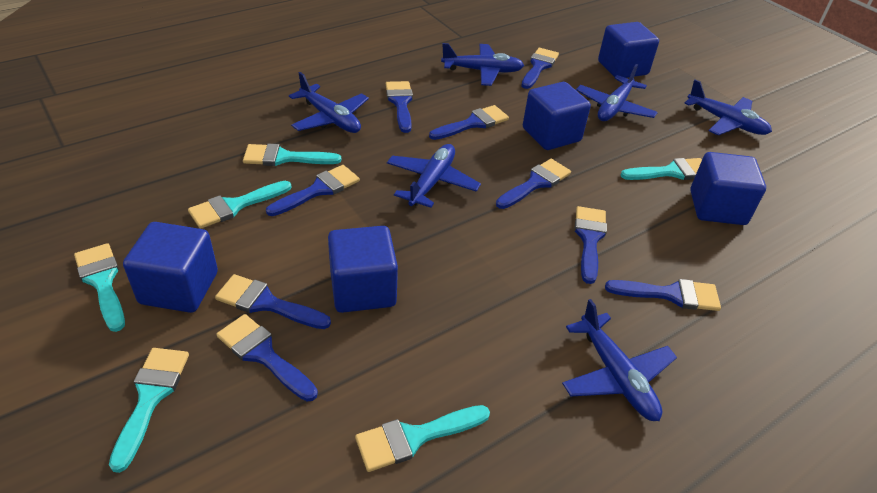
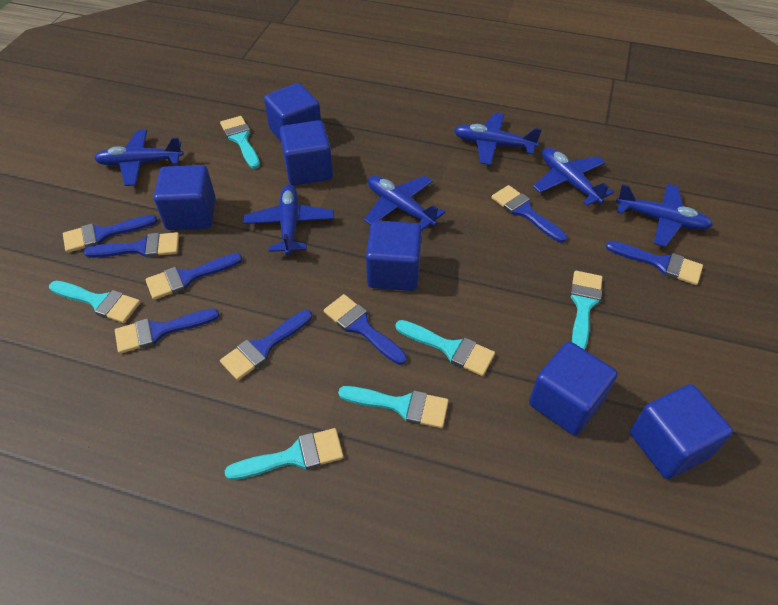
blue brush: 9 -> 8
blue cube: 5 -> 6

